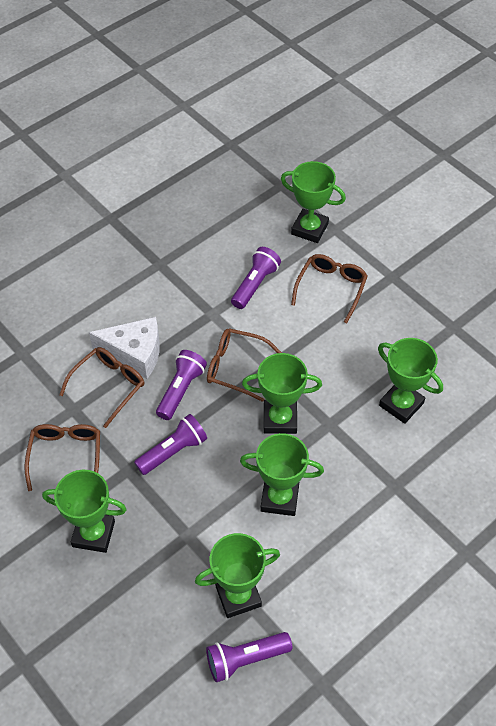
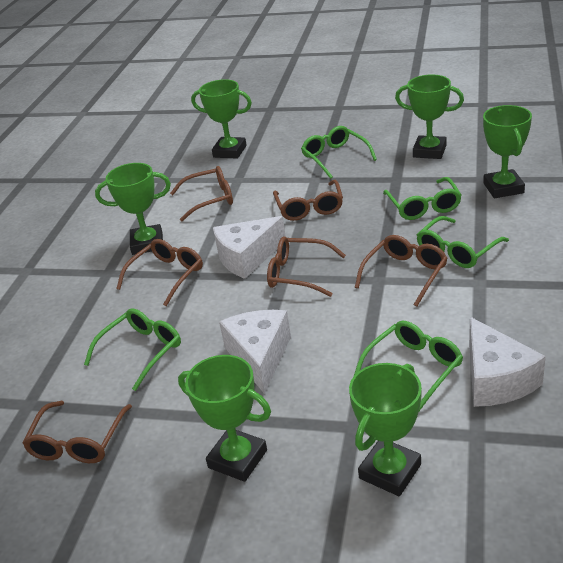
brown glasses: 4 -> 6
green glasses: 0 -> 5
purple flashlight: 4 -> 0
white cheese: 1 -> 3

